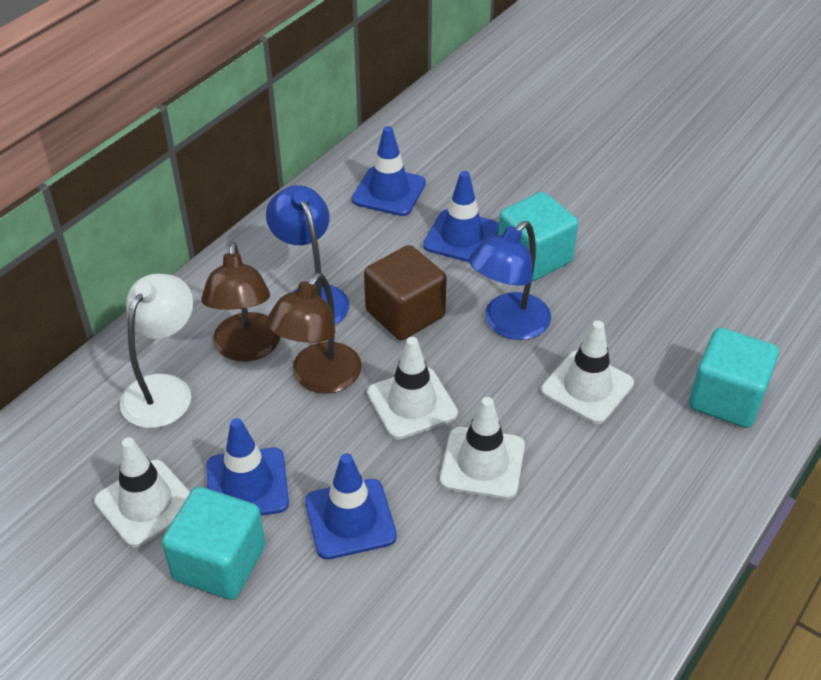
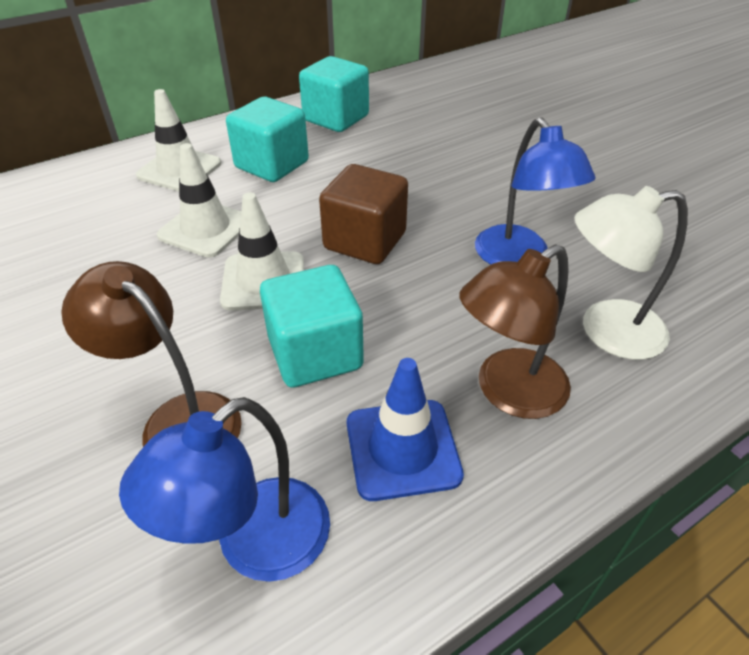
blue traffic cone: 4 -> 1
white traffic cone: 4 -> 3

